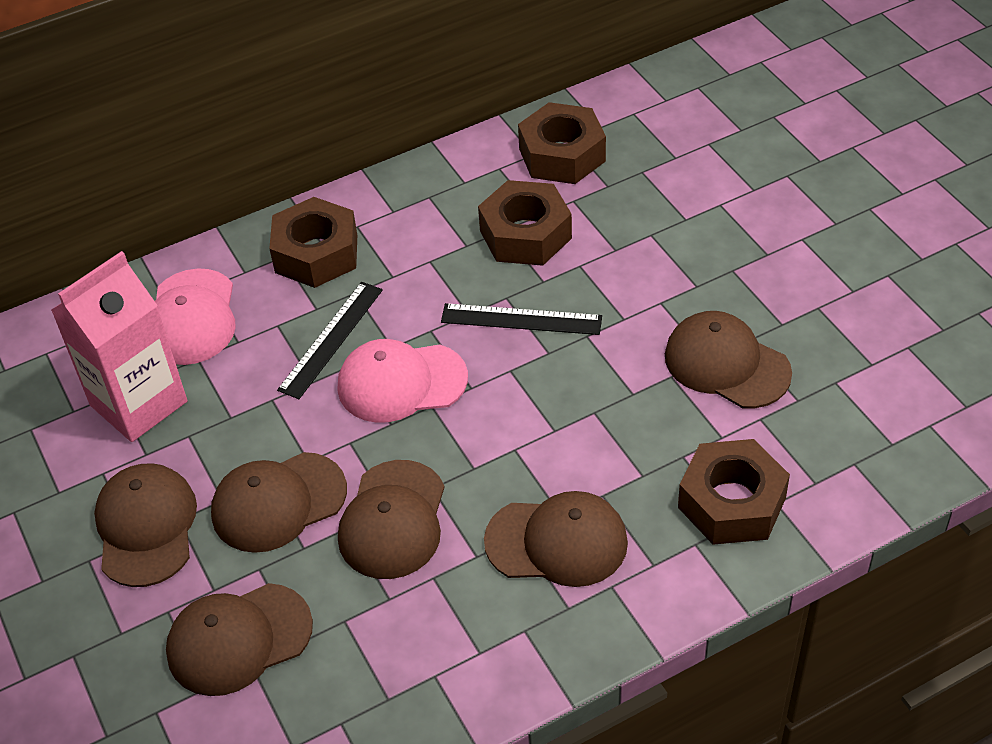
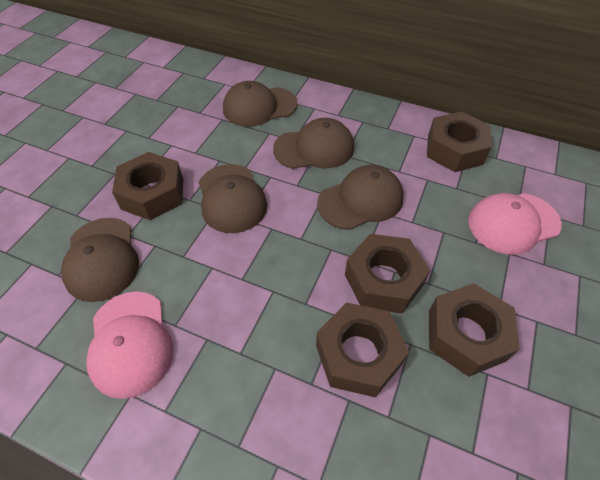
black ruler: 2 -> 0
brown cap: 6 -> 5
brown nut: 4 -> 5
pink carton: 1 -> 0

